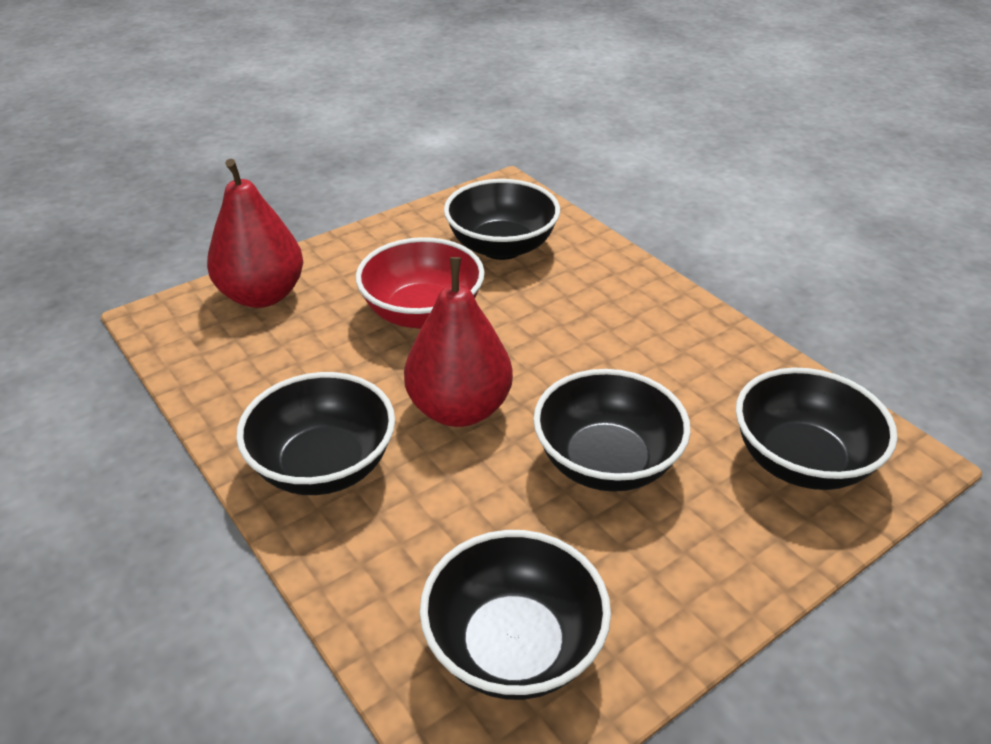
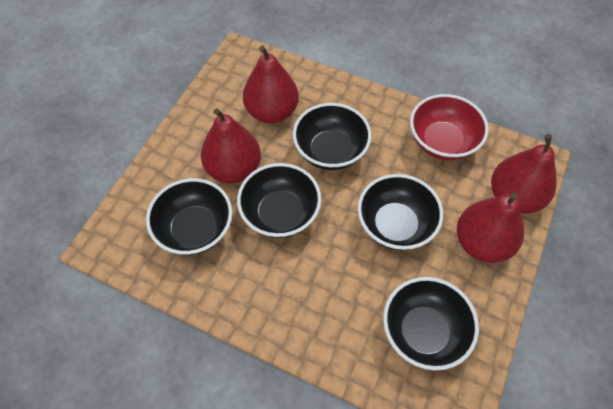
red pear: 2 -> 4

